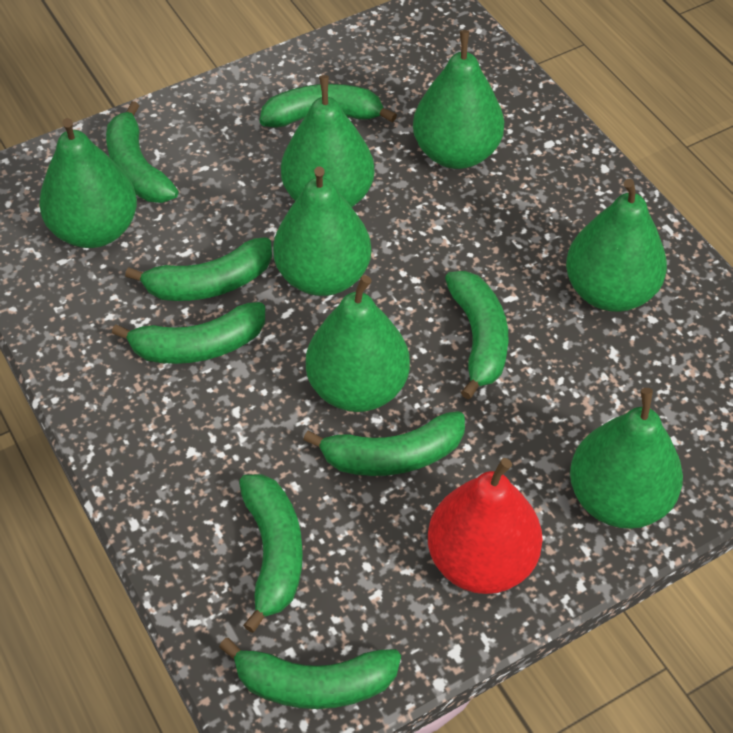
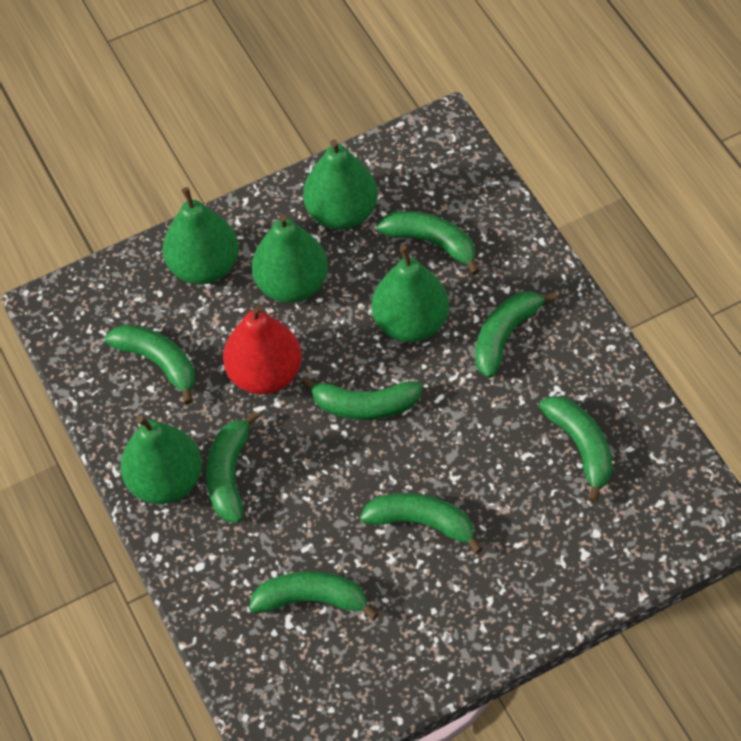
green pear: 7 -> 5

